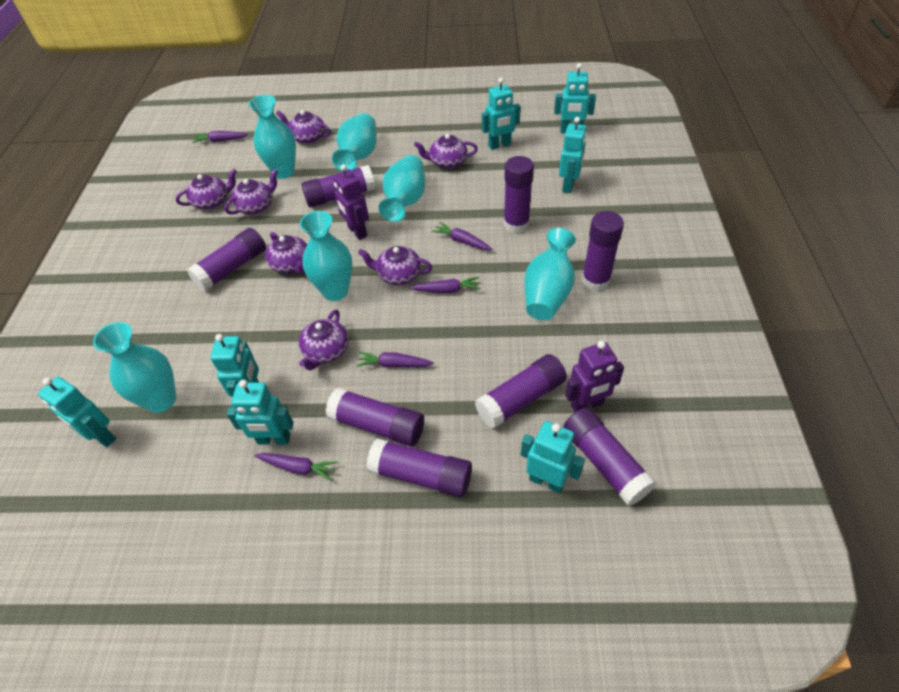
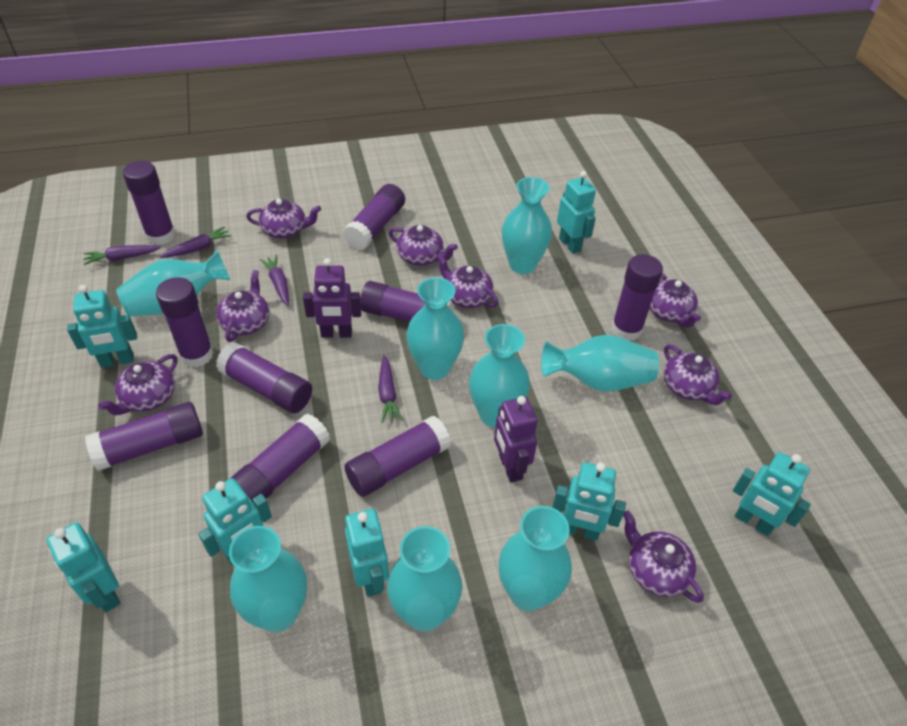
purple carrot: 5 -> 4
purple glue stick: 8 -> 9
purple teapot: 7 -> 8
turquoise vase: 6 -> 8

